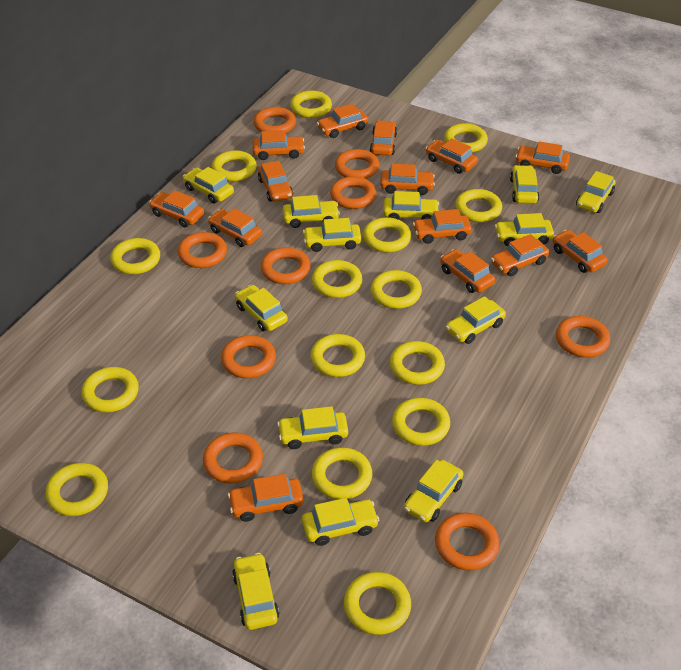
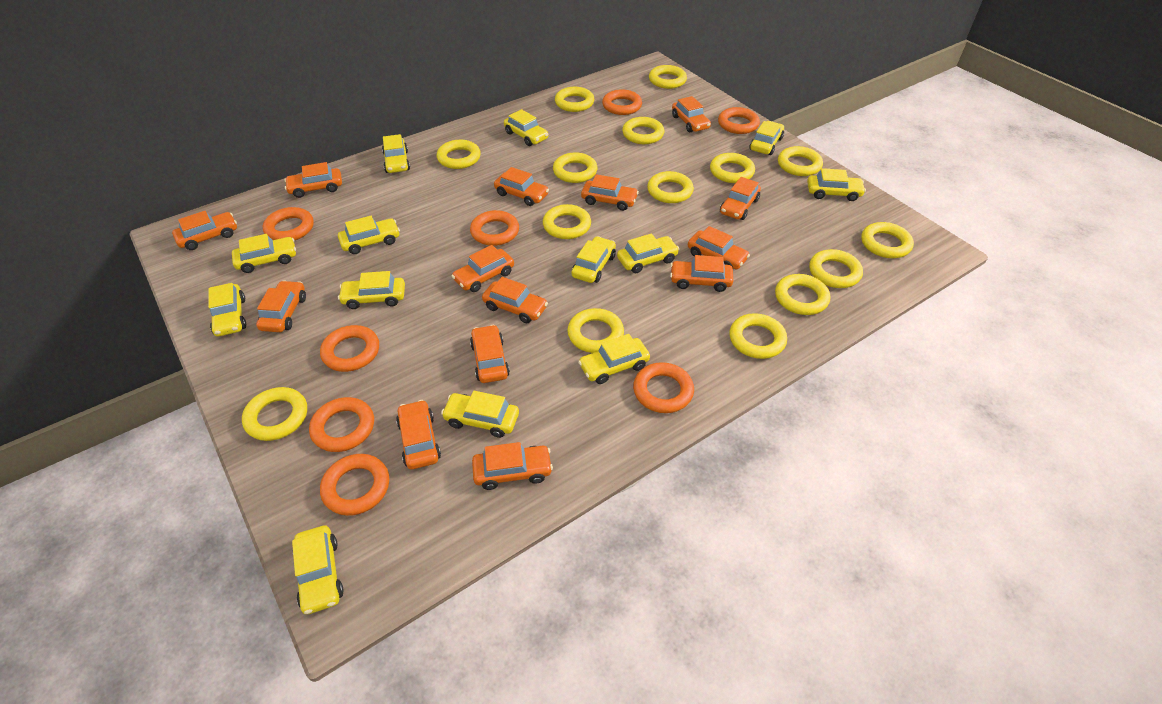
orange ring: 9 -> 8

